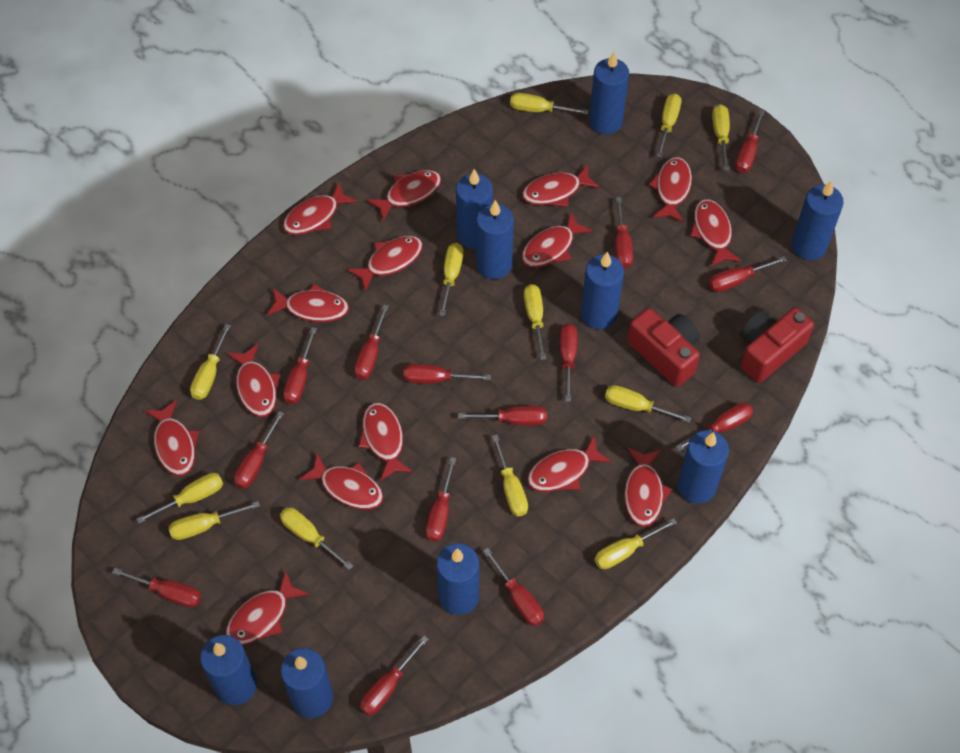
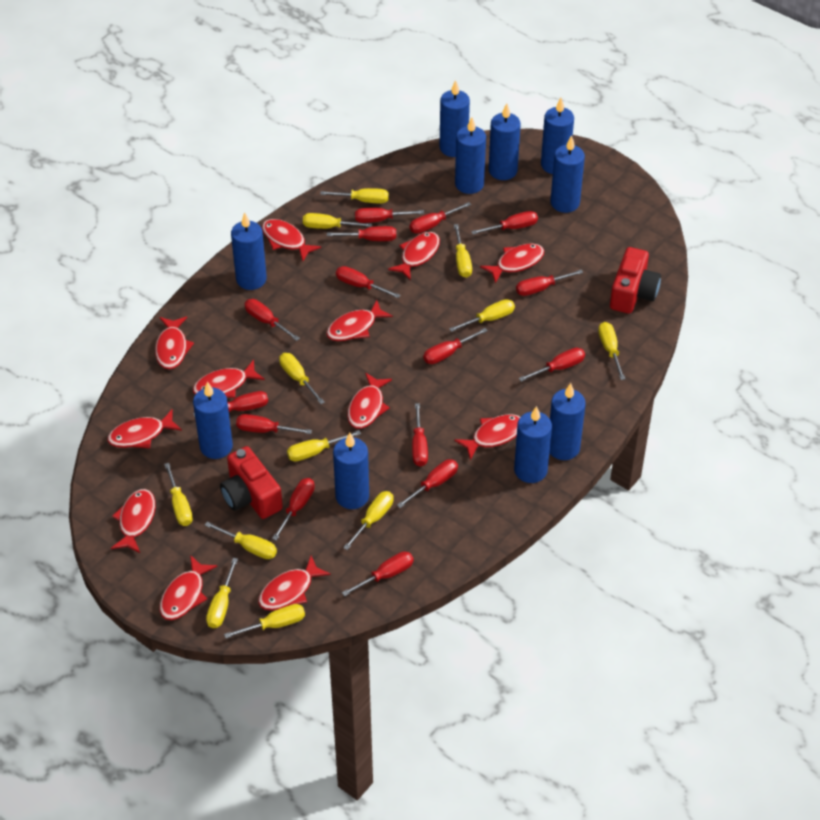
blue candle: 9 -> 10
red fish: 15 -> 12
red screwdriver: 14 -> 15

